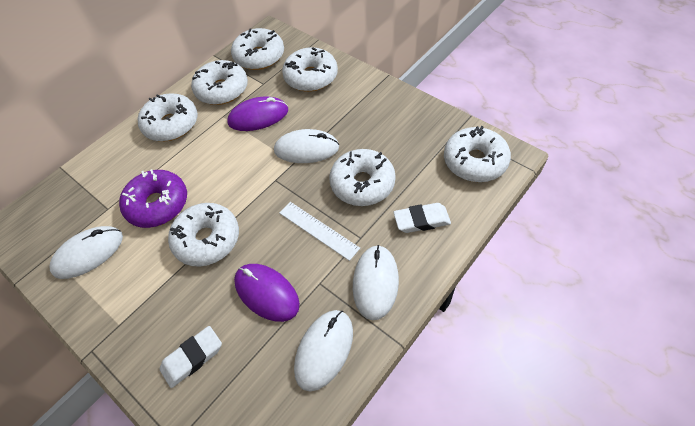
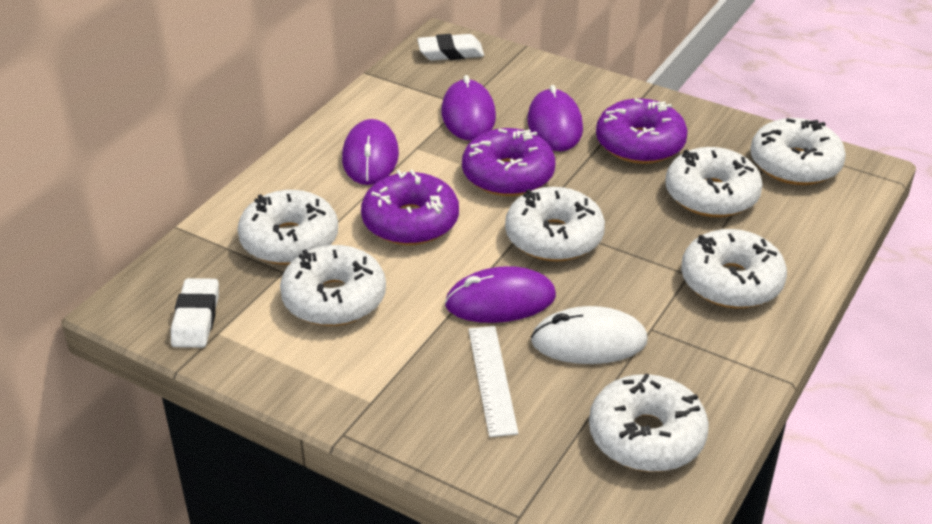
purple donut: 1 -> 3
purple mouse: 2 -> 4
white mouse: 4 -> 1

